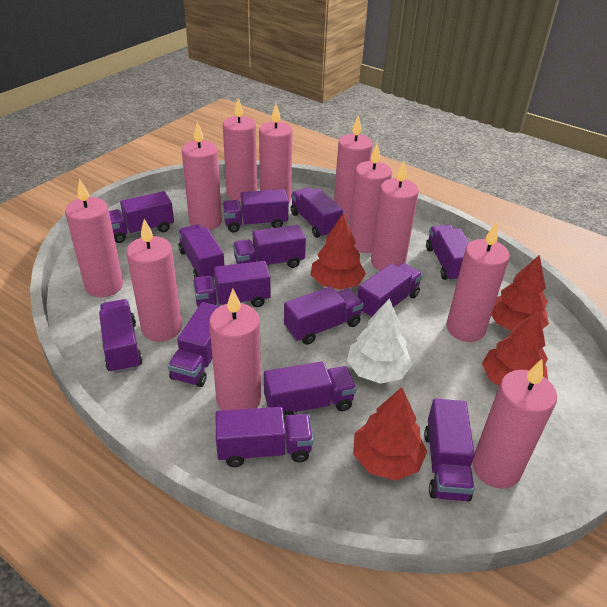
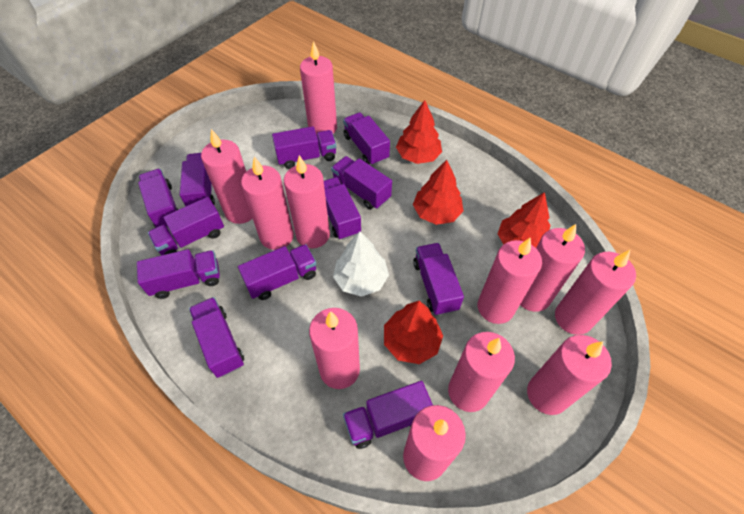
purple truck: 14 -> 12

